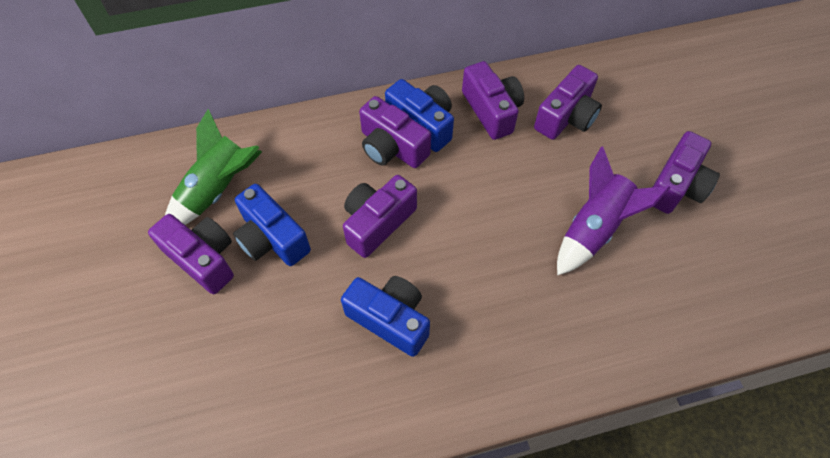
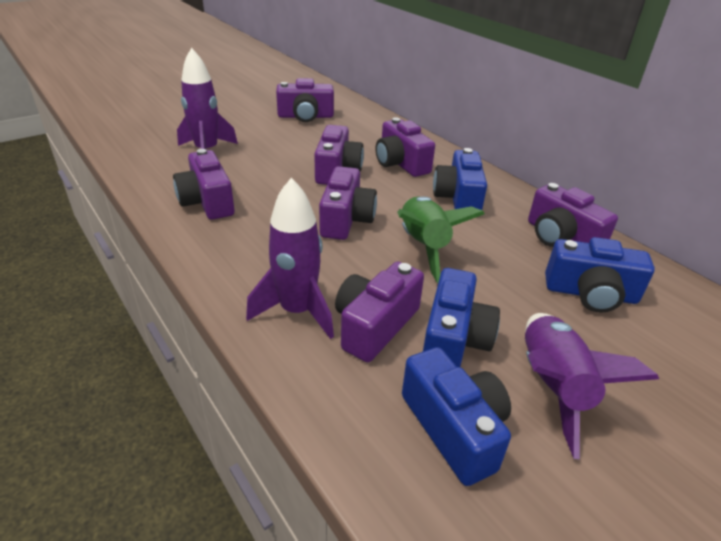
blue camera: 3 -> 4
purple camera: 6 -> 7
purple rocket: 1 -> 3

